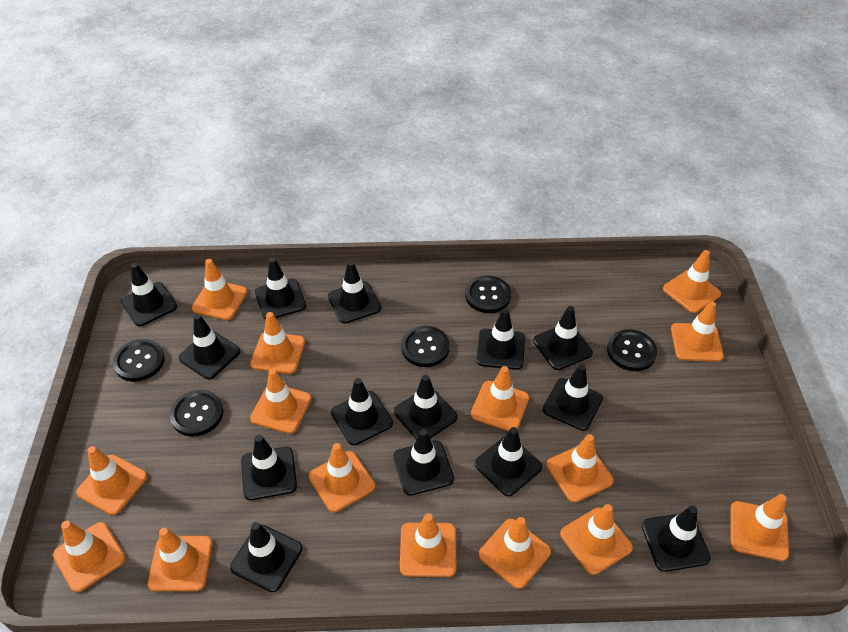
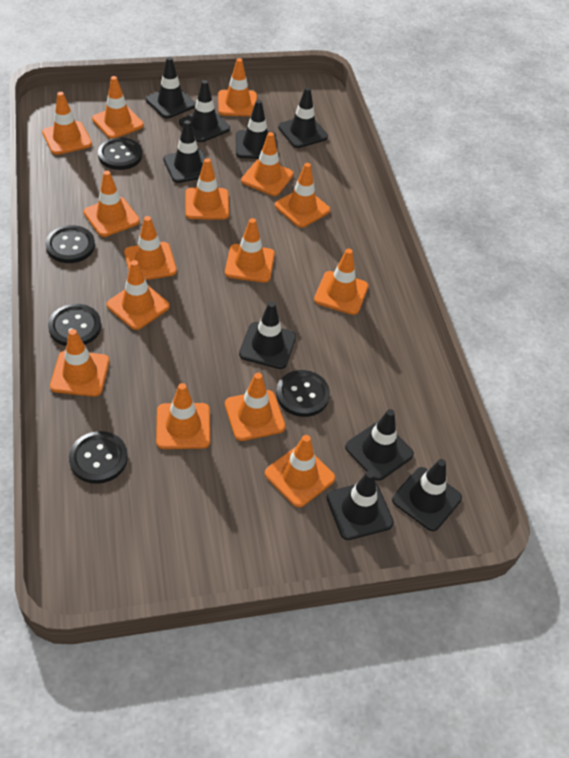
black traffic cone: 14 -> 9

